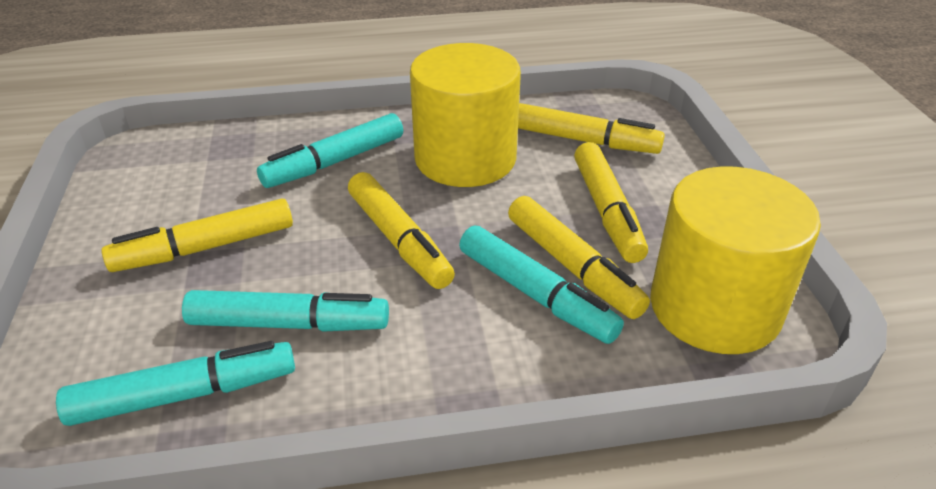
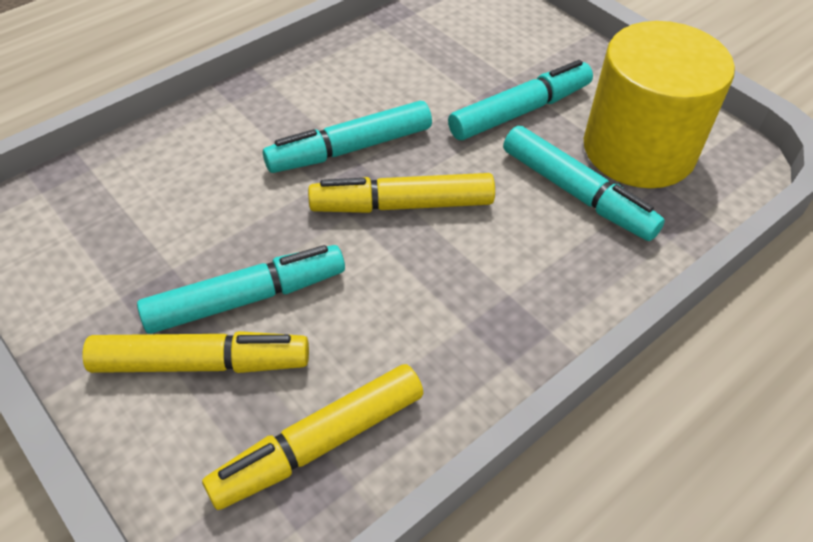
yellow cylinder: 2 -> 1
yellow marker: 5 -> 3

